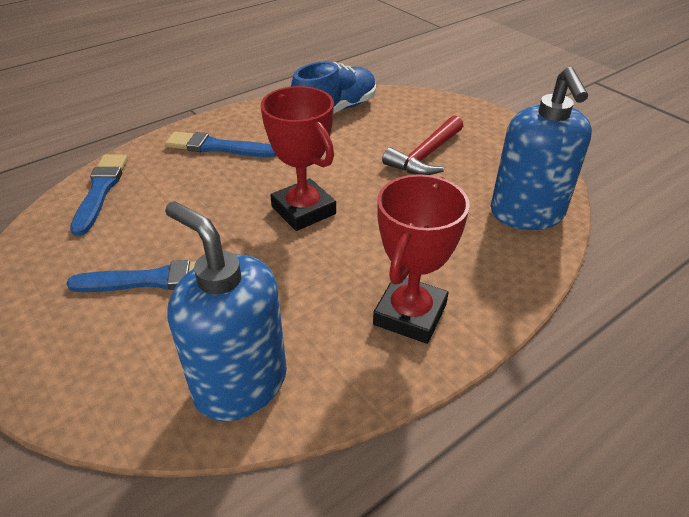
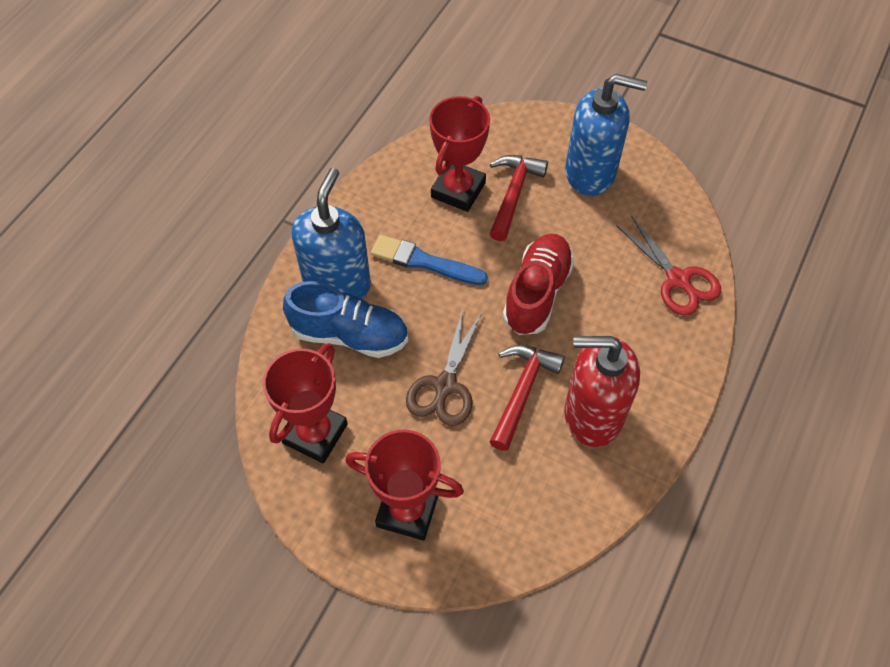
blue brush: 3 -> 1
brown scissors: 0 -> 1
red hammer: 1 -> 2
red scissors: 0 -> 1
red shoe: 0 -> 1
red soap dispenser: 0 -> 1
red trophy: 2 -> 3

